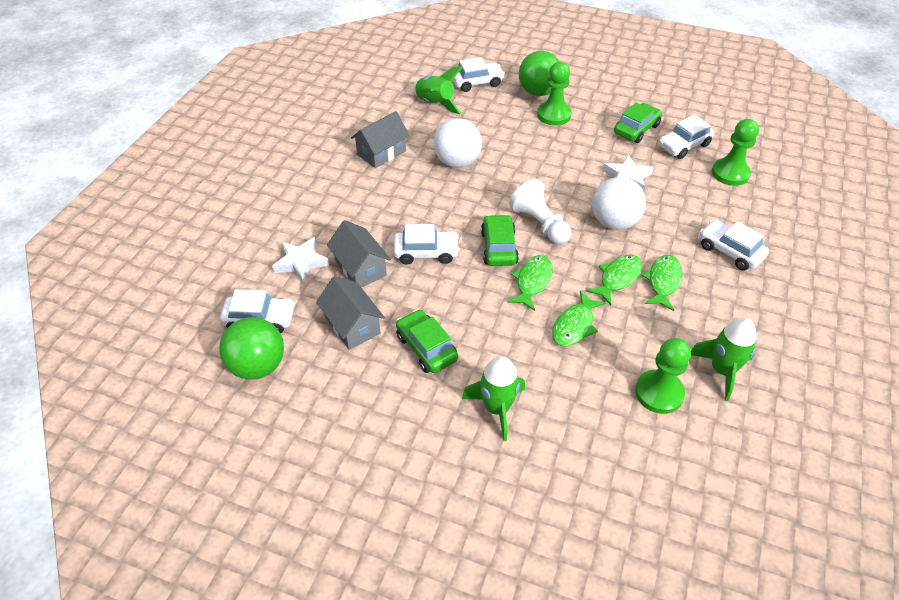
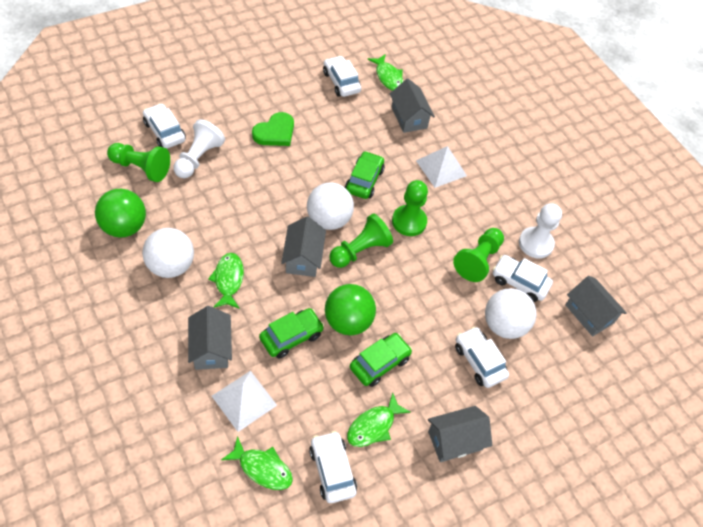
green heart: 0 -> 1
green pawn: 3 -> 4
green rocket: 3 -> 0
grey house: 3 -> 5
white ball: 2 -> 3
white pawn: 1 -> 2
white pyramid: 0 -> 2
white star: 2 -> 0

